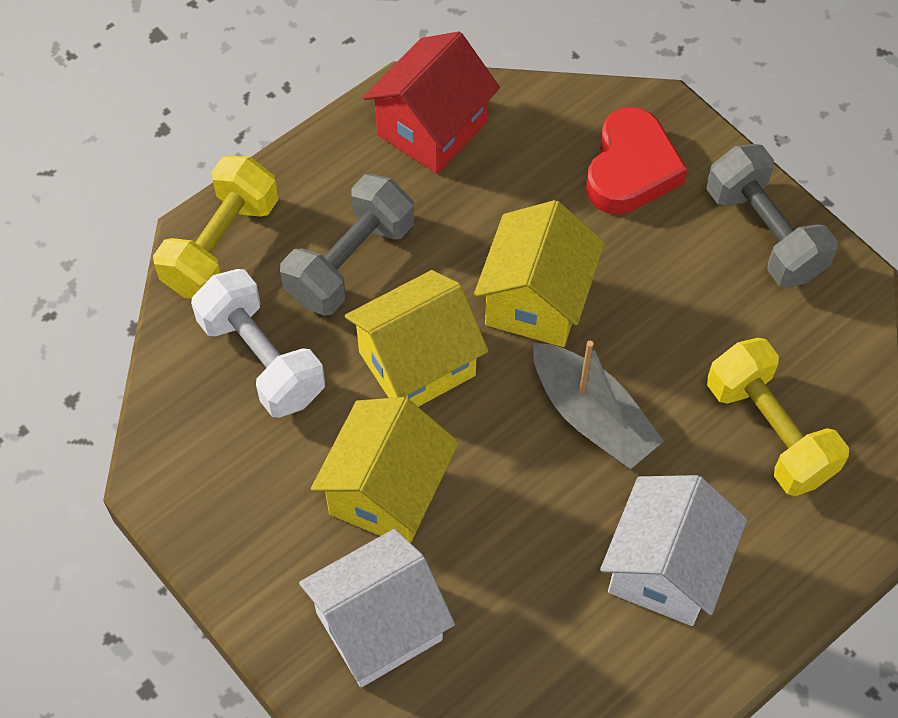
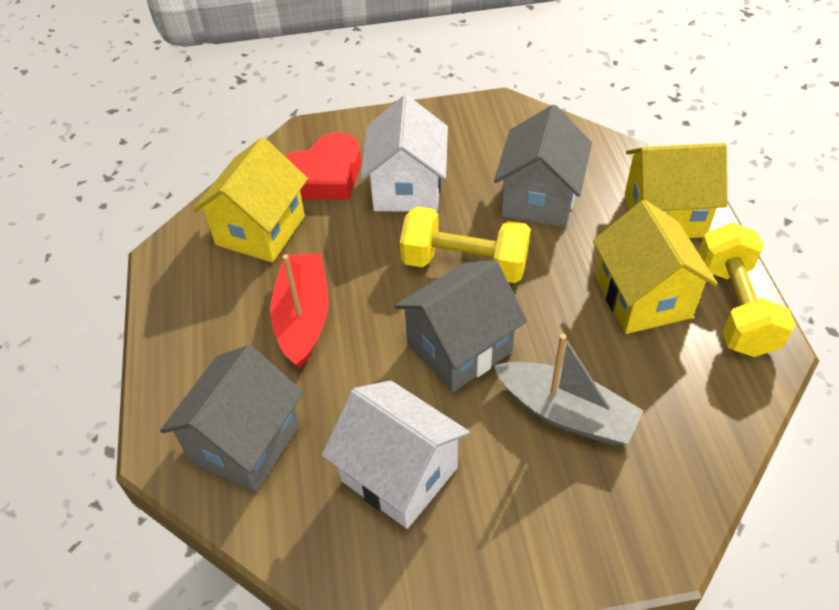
grey dumbbell: 2 -> 0
grey house: 0 -> 3
red boat: 0 -> 1
red house: 1 -> 0
white dumbbell: 1 -> 0

